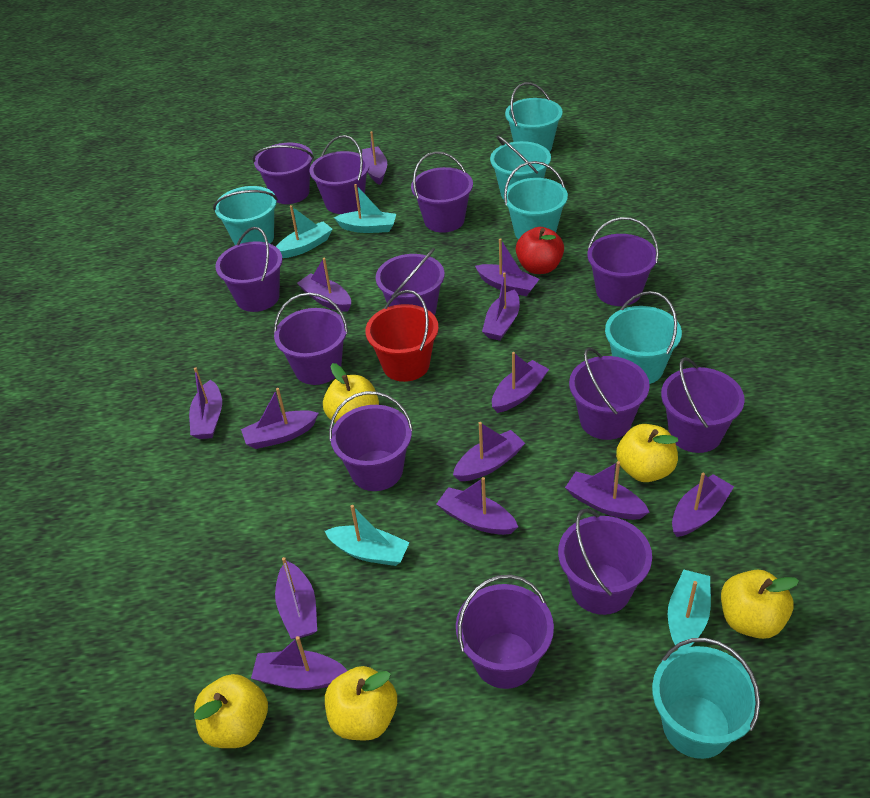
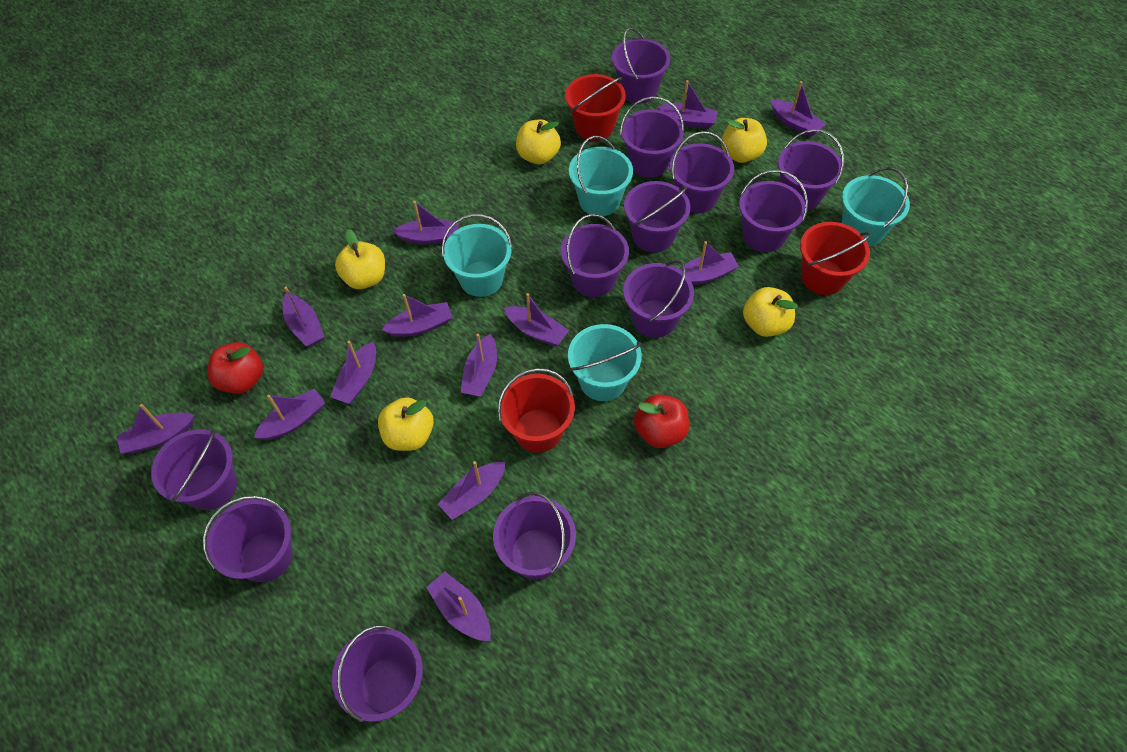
red apple: 1 -> 2
red bucket: 1 -> 3
turquoise boat: 4 -> 0
turquoise bucket: 6 -> 4

